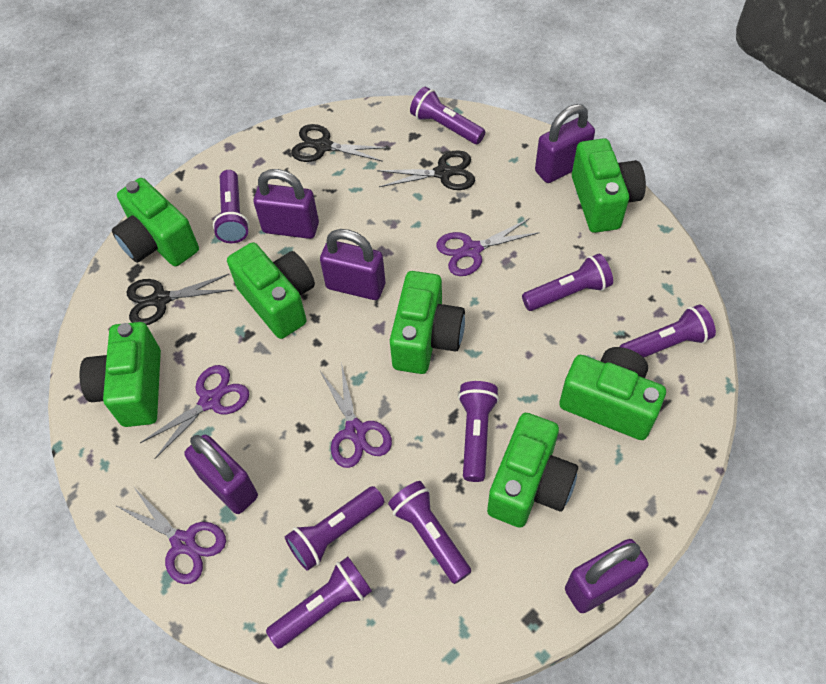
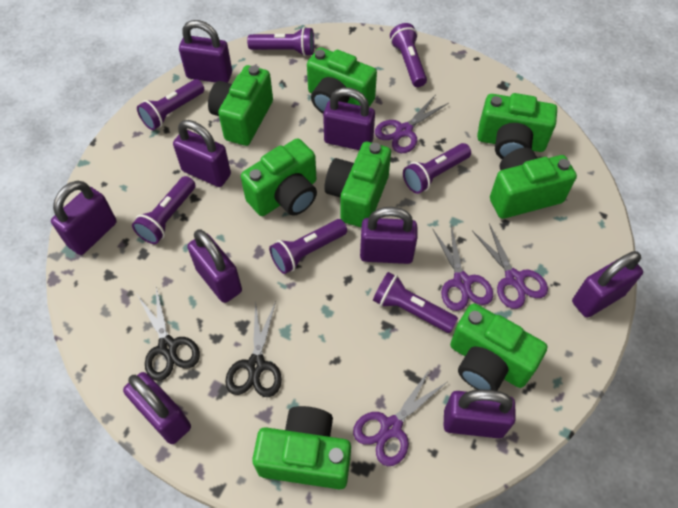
black scissors: 3 -> 2
green camera: 7 -> 8
purple flashlight: 8 -> 7
purple padlock: 5 -> 9

